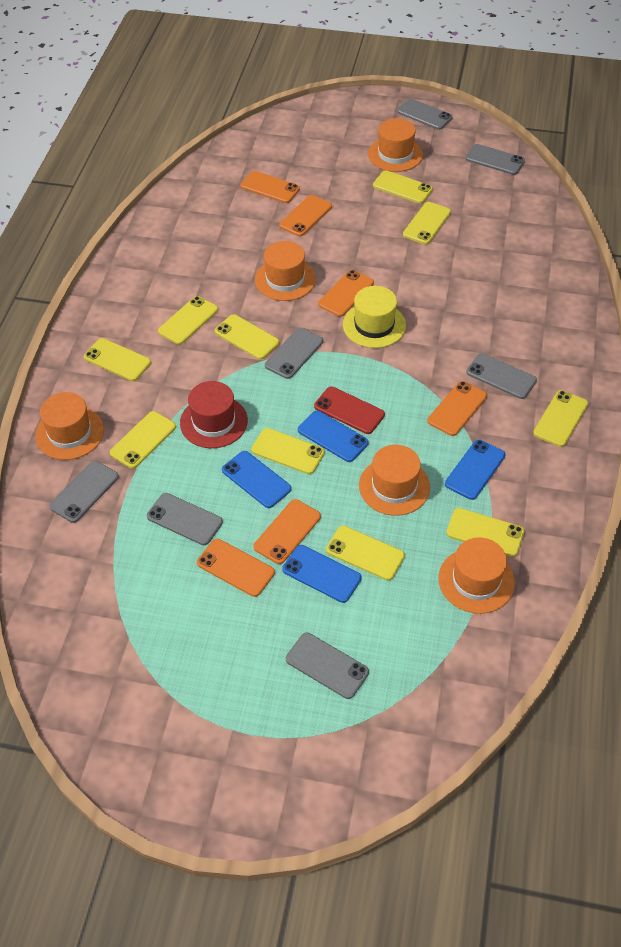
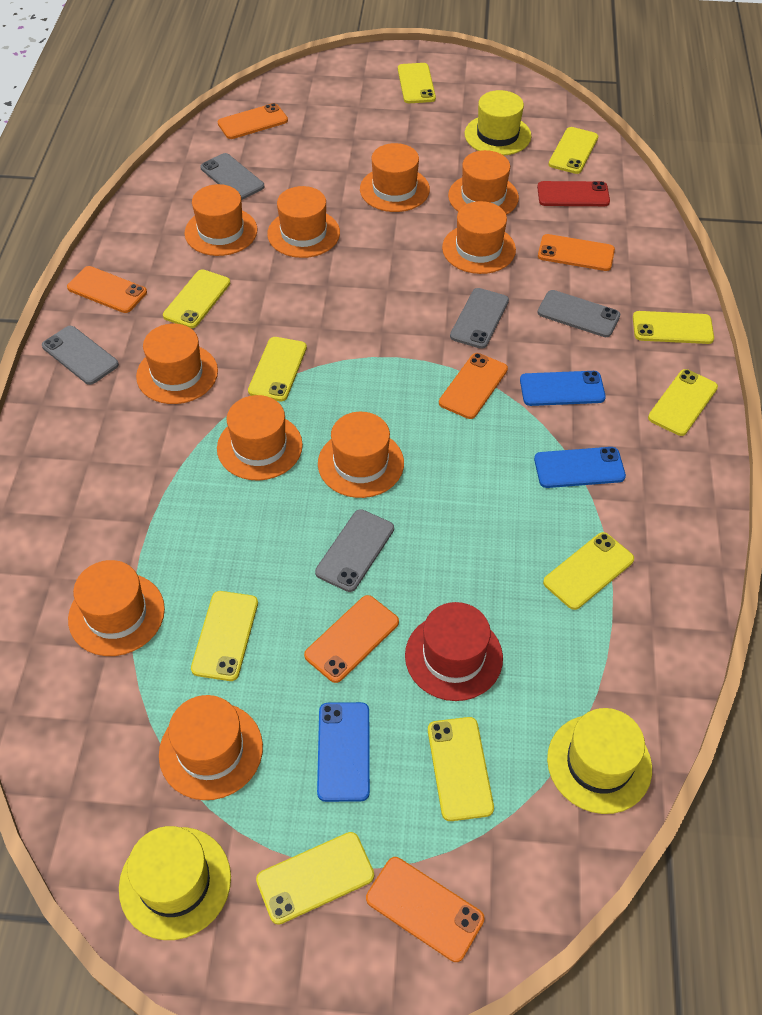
blue phone: 4 -> 3
grey phone: 7 -> 5
orange hat: 5 -> 10
yellow hat: 1 -> 3

